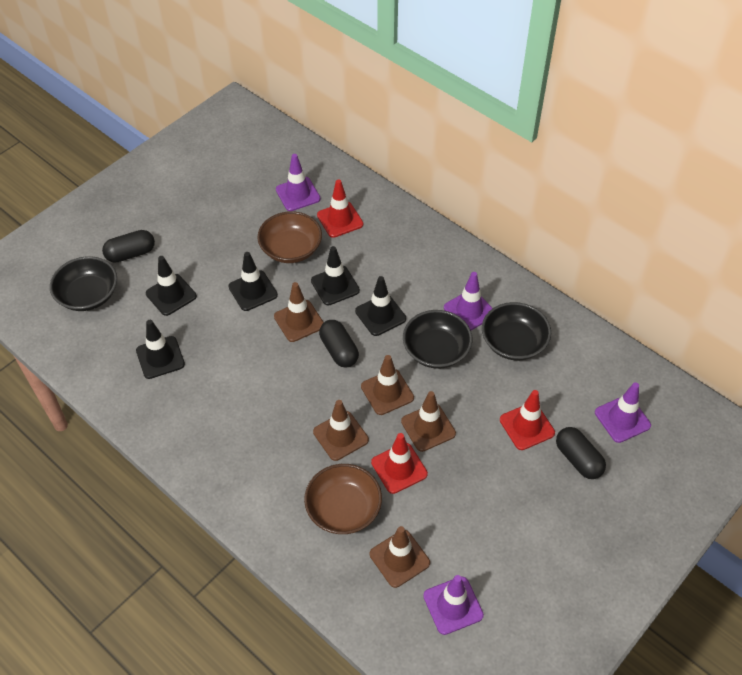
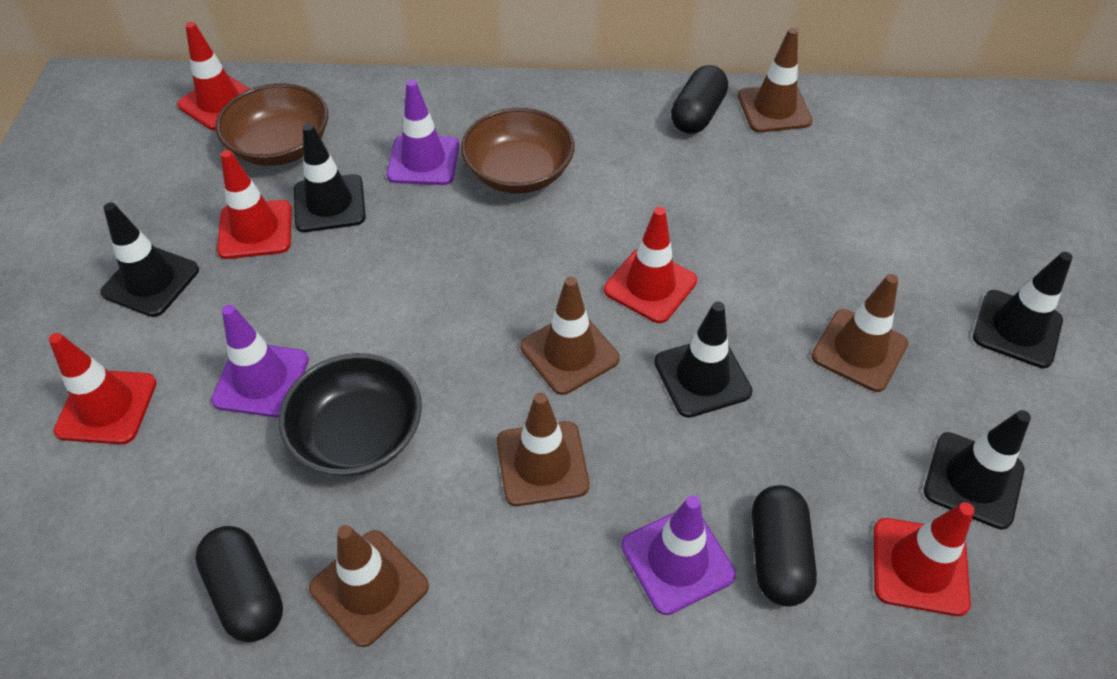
black bowl: 3 -> 1
purple traffic cone: 4 -> 3
red traffic cone: 3 -> 5

